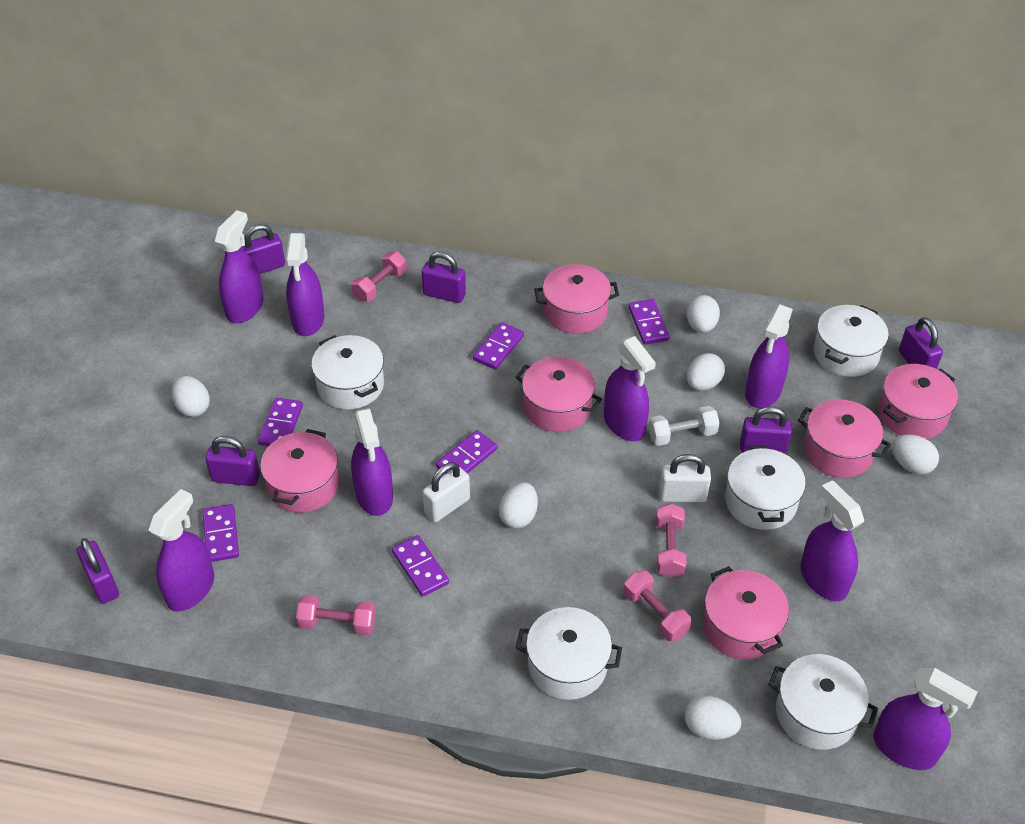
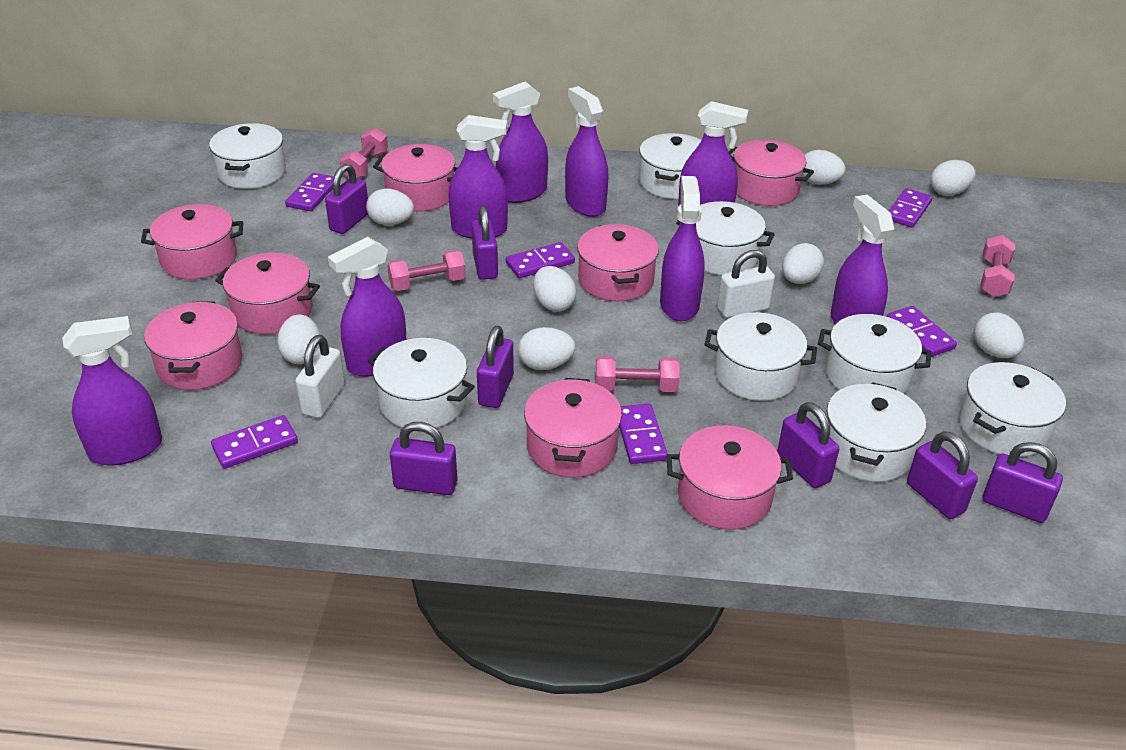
pink pot: 6 -> 8
purple padlock: 6 -> 7
white dumbbell: 1 -> 0
white egg: 6 -> 8
white pot: 5 -> 8

